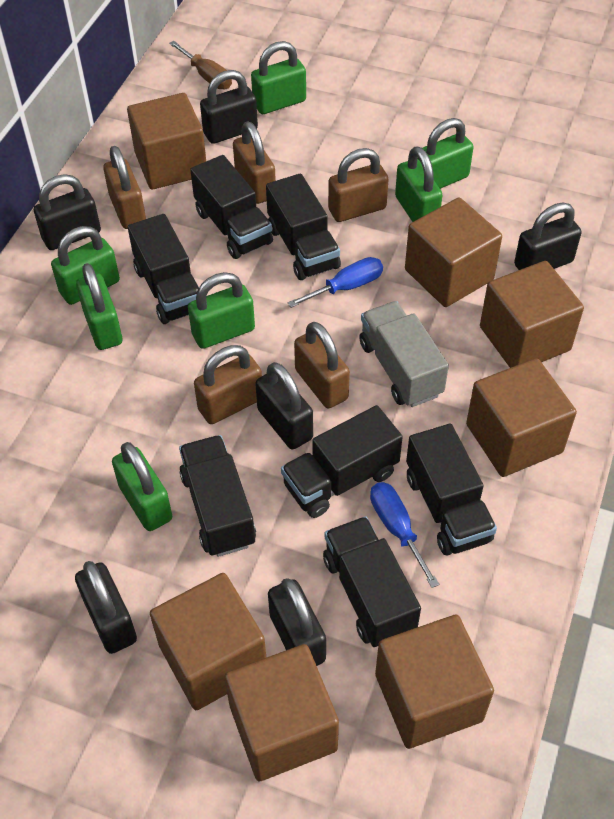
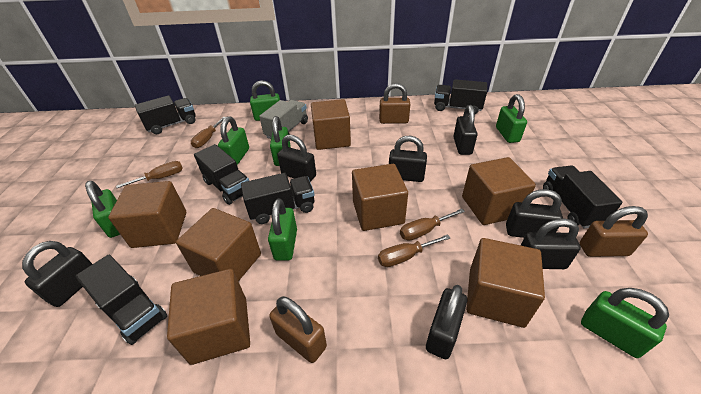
black padlock: 6 -> 7
black truck: 7 -> 6
blue screwdriver: 2 -> 0
brown padlock: 5 -> 3
brown screwdriver: 1 -> 4

